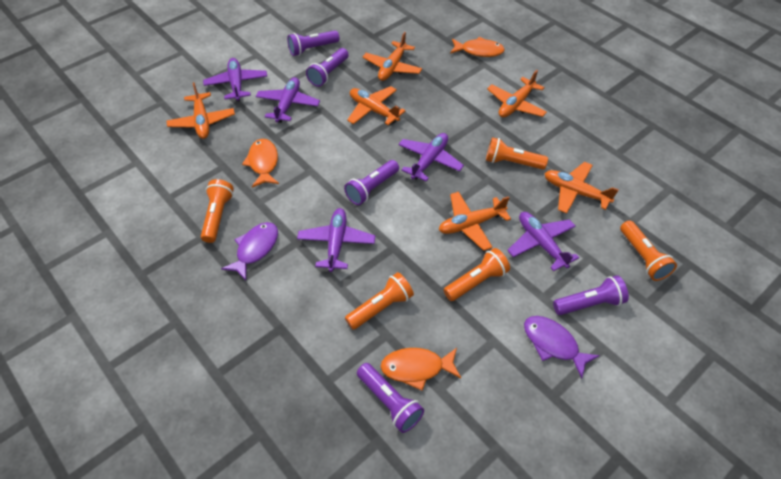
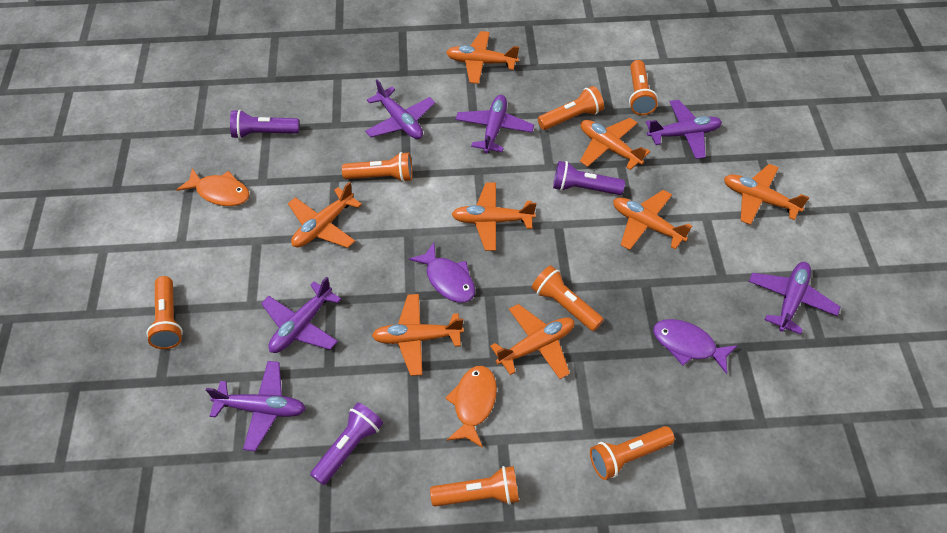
orange fish: 3 -> 2
orange flashlight: 5 -> 7
orange plane: 6 -> 8
purple flashlight: 5 -> 3
purple plane: 5 -> 6

